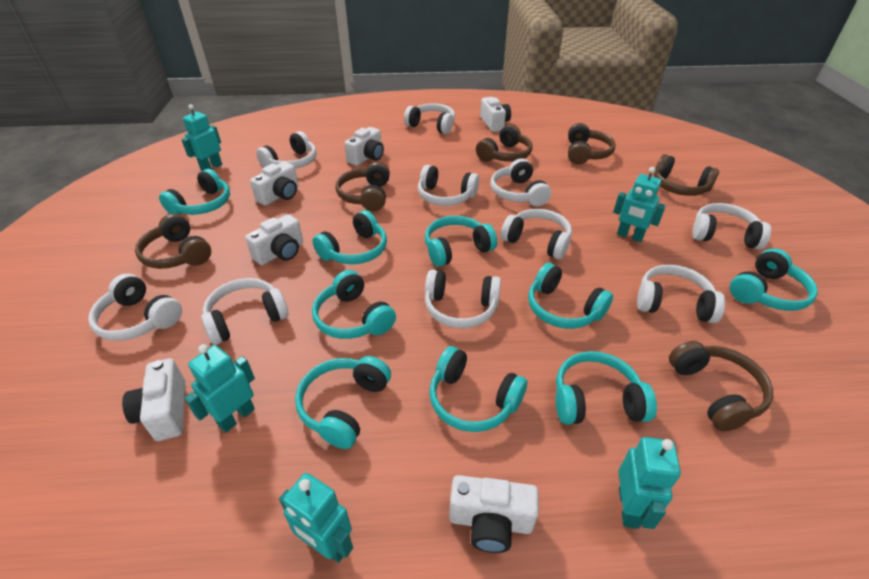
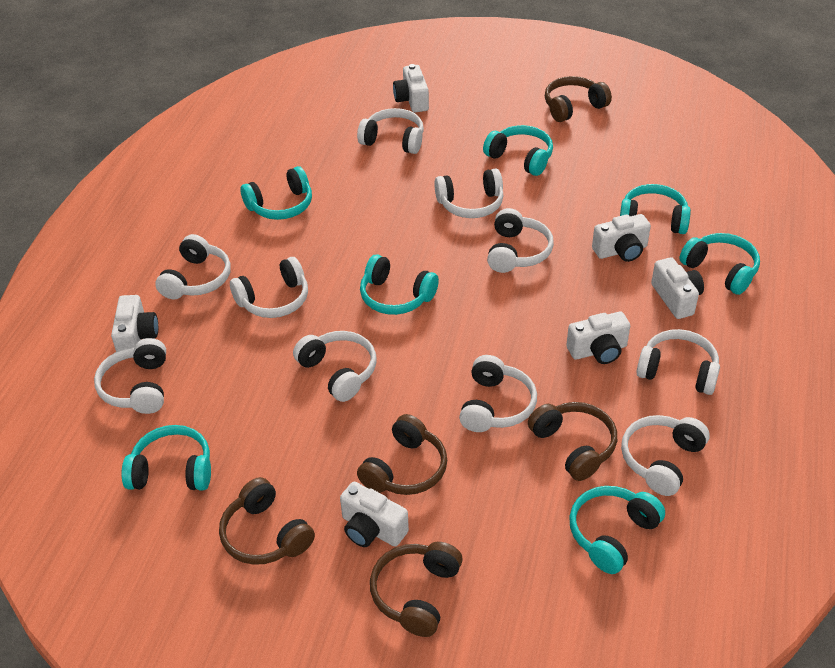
brown headphones: 6 -> 5
turquoise headphones: 9 -> 7
turquoise robot: 5 -> 0

